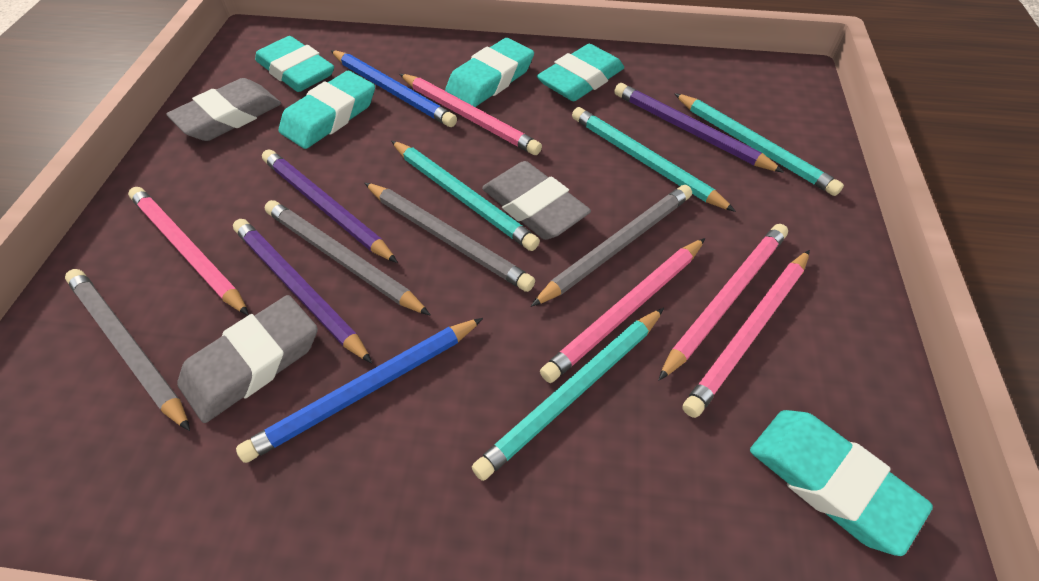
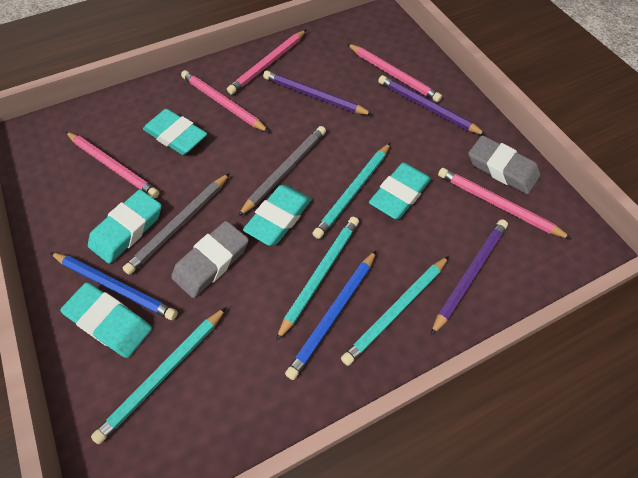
grey eraser: 3 -> 2
grey pencil: 4 -> 2

